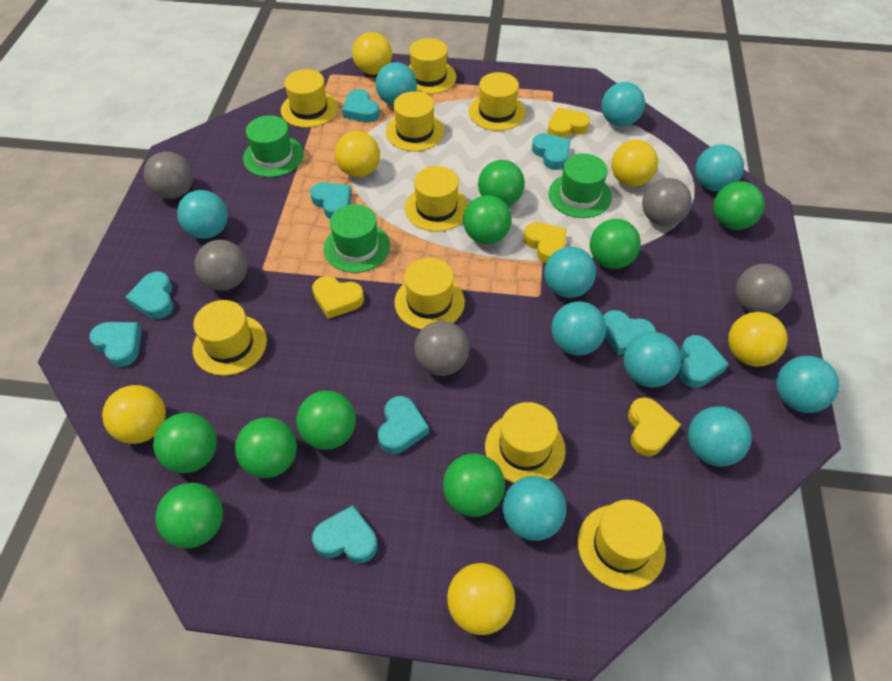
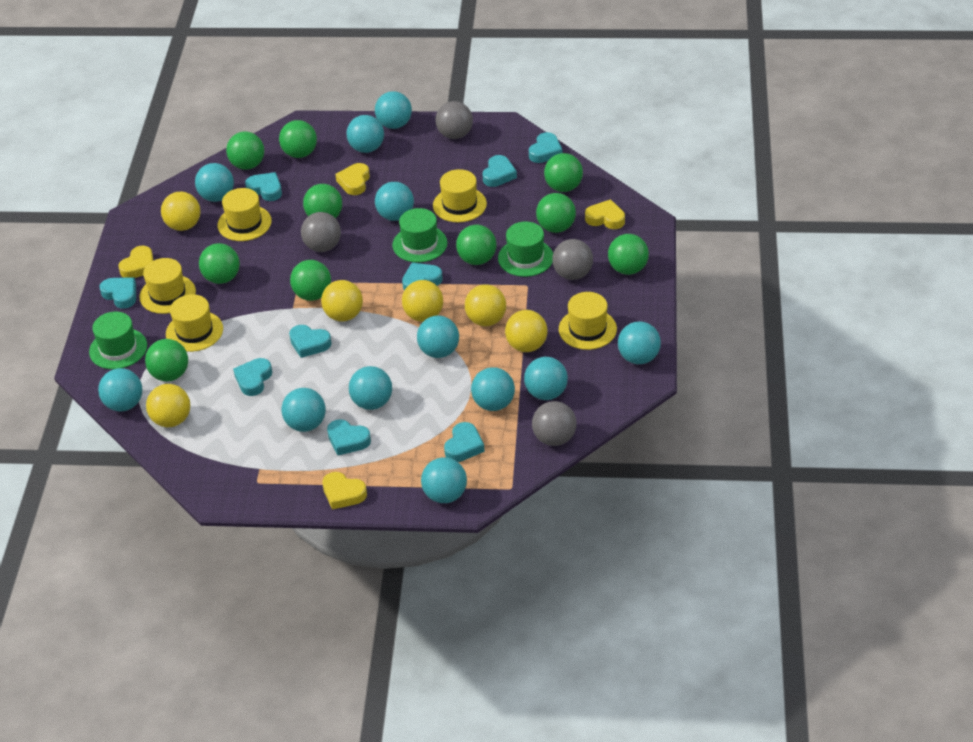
green ball: 9 -> 10
grey ball: 5 -> 4
turquoise ball: 10 -> 12
yellow hat: 9 -> 5

